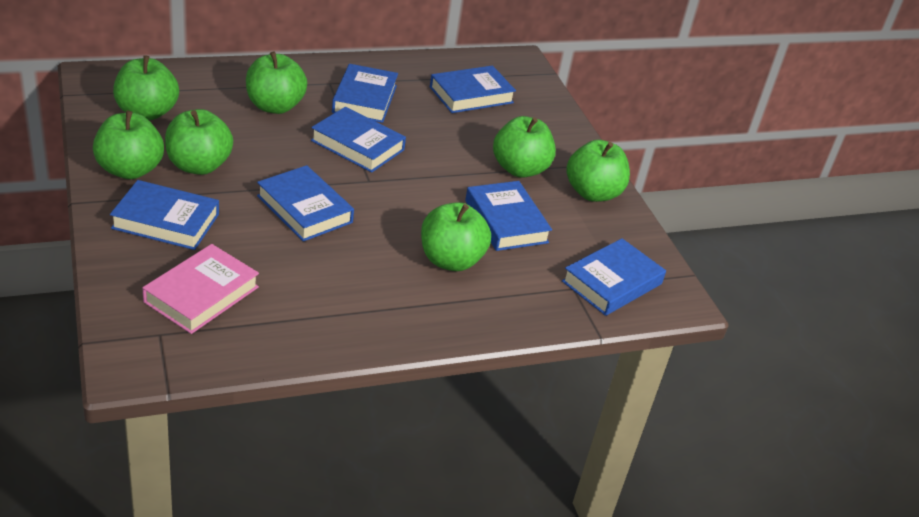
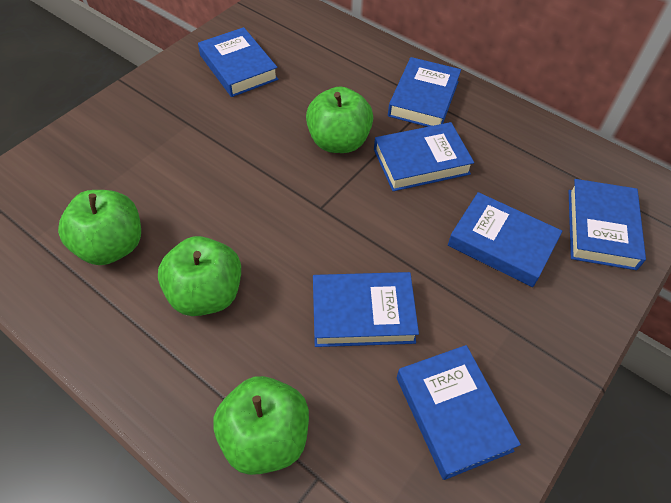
green apple: 7 -> 4
pink book: 1 -> 0

